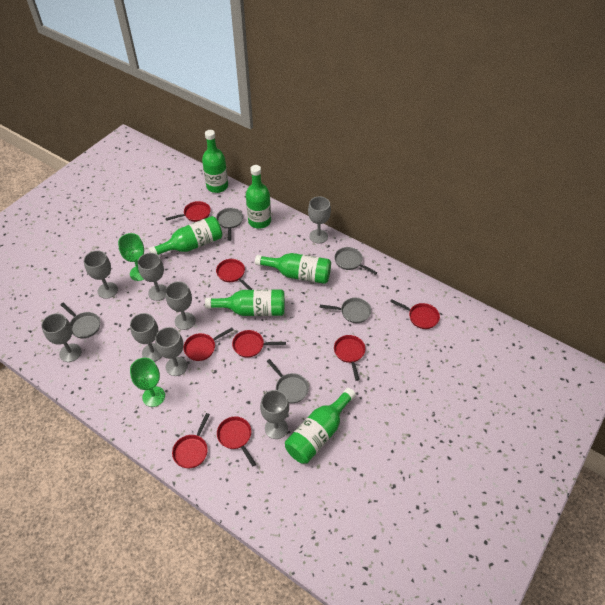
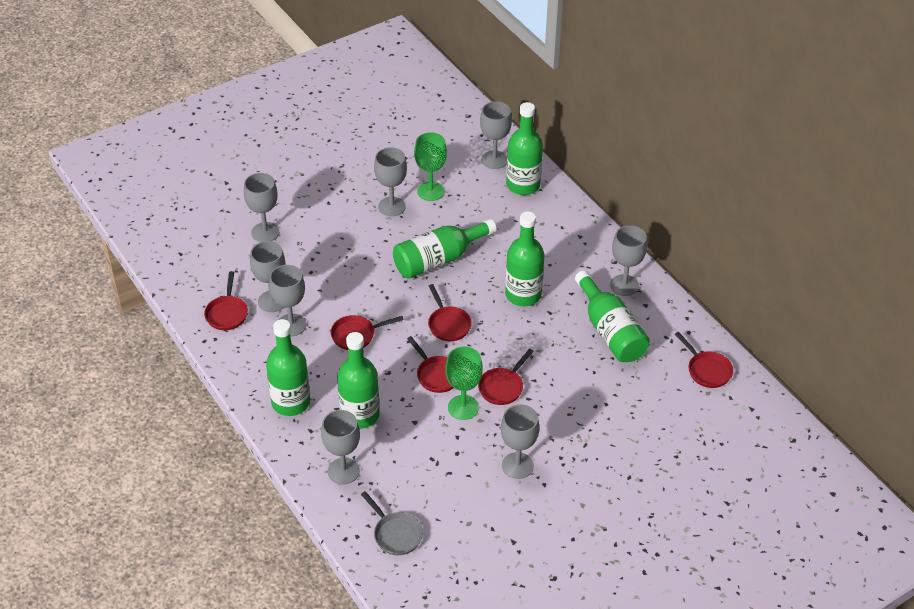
grey pan: 5 -> 1
red pan: 8 -> 6

